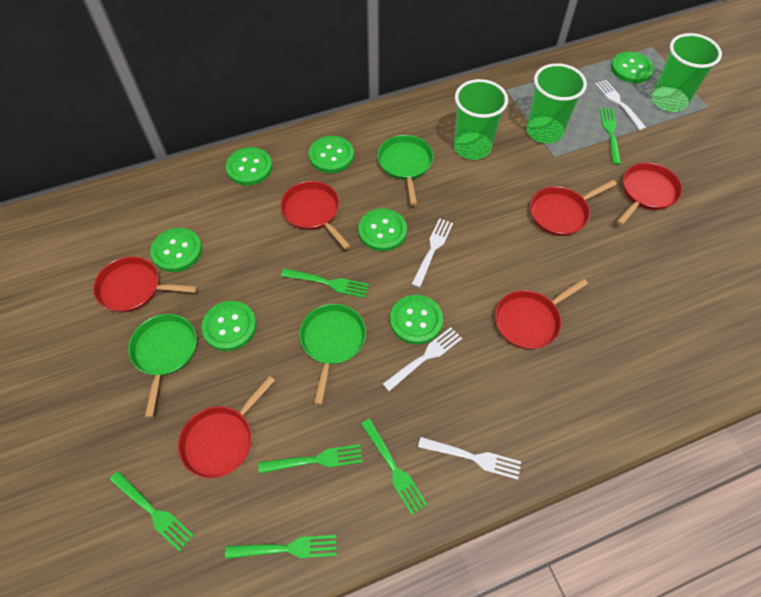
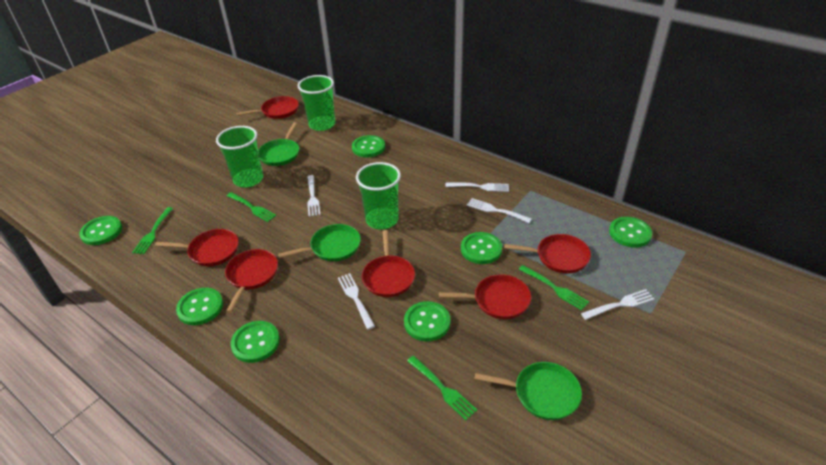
green fork: 6 -> 4
white fork: 4 -> 5

